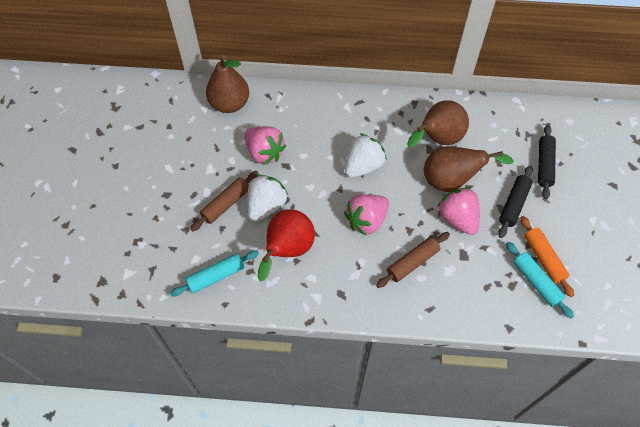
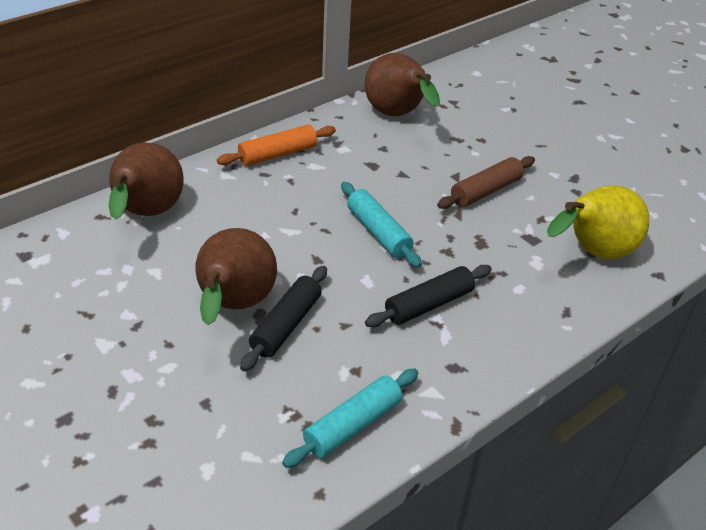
brown rolling pin: 2 -> 1
pink strawberry: 3 -> 0
red pear: 1 -> 0
white strawberry: 2 -> 0
yellow pear: 0 -> 1

